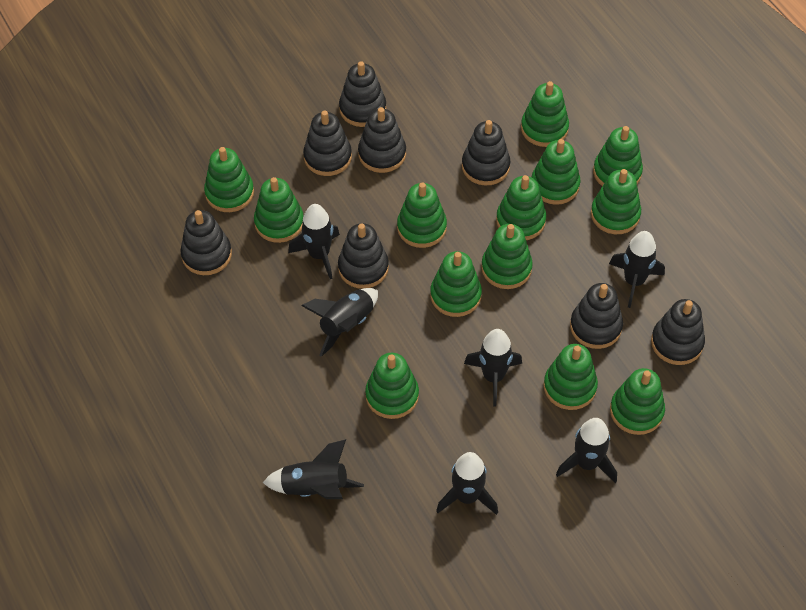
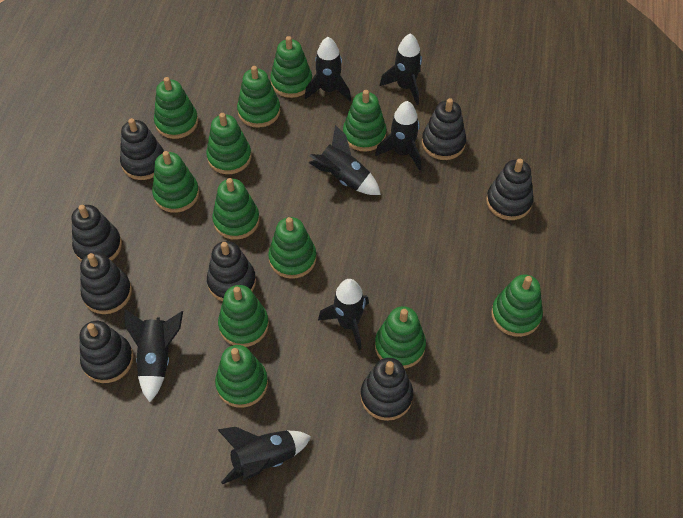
green stacking toy: 13 -> 12

